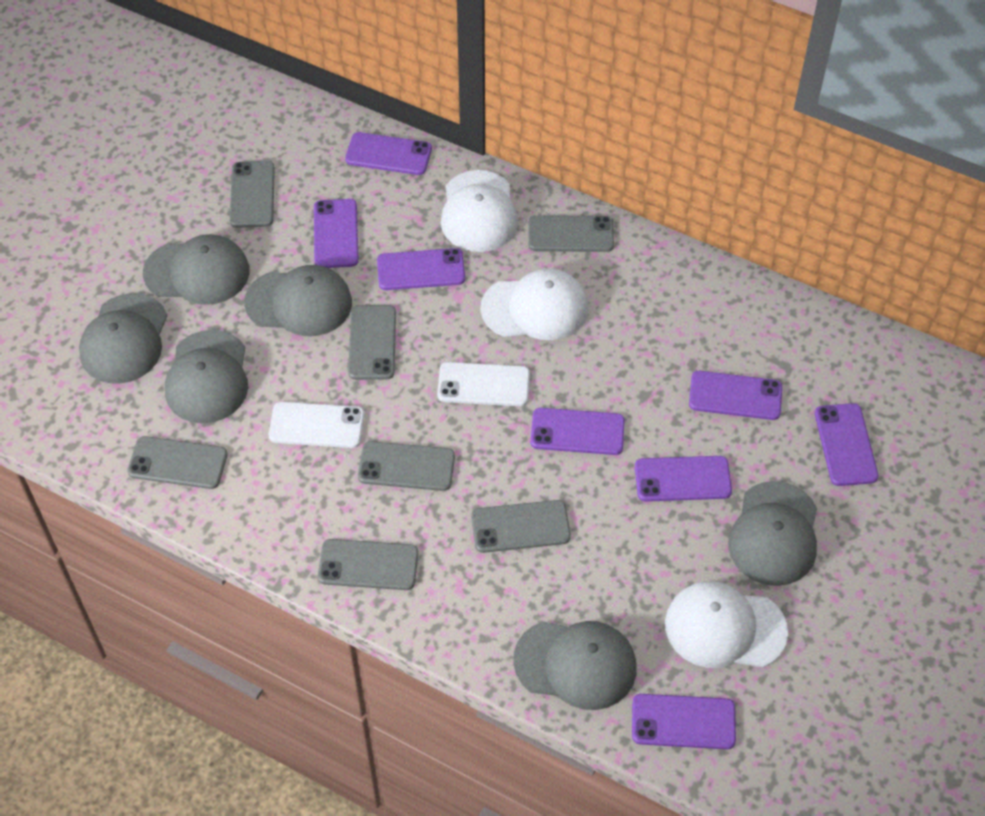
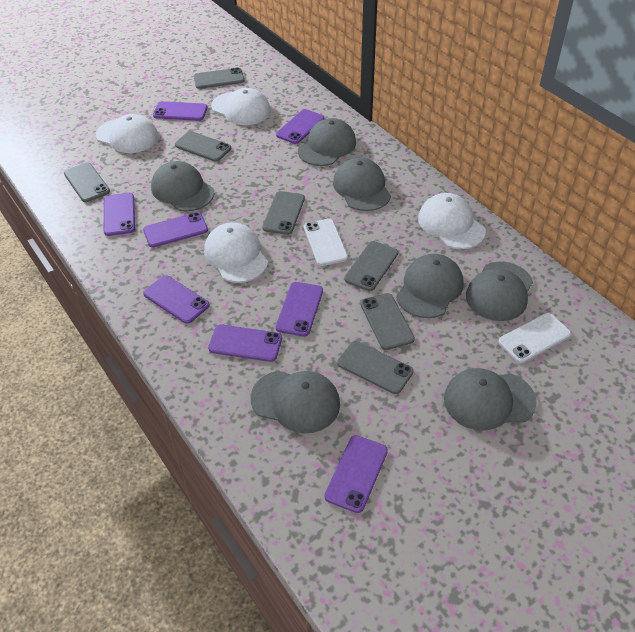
grey cap: 6 -> 7
white cap: 3 -> 4

